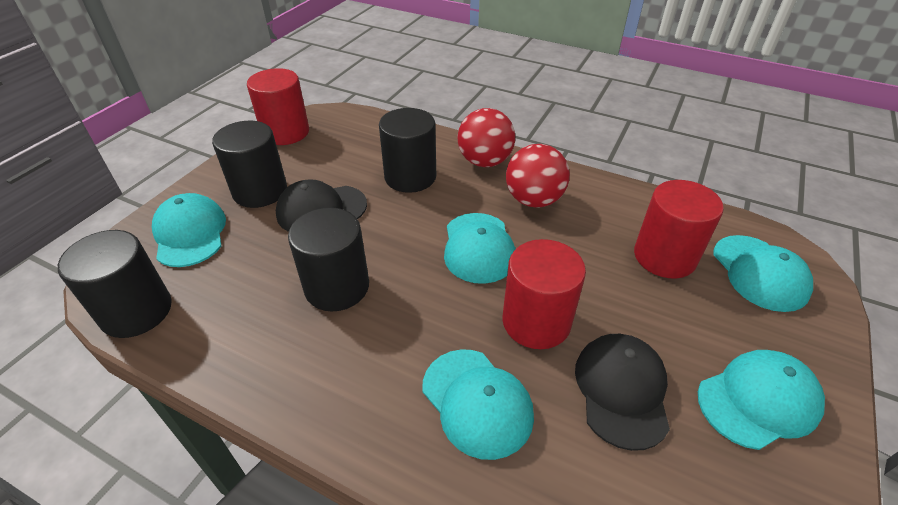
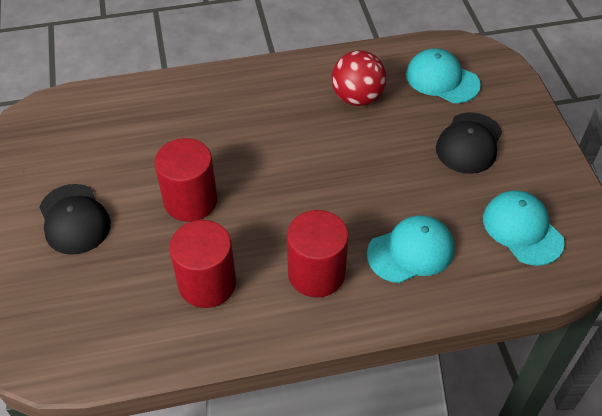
black cylinder: 4 -> 0
red ball: 2 -> 1
turquoise cap: 5 -> 3

